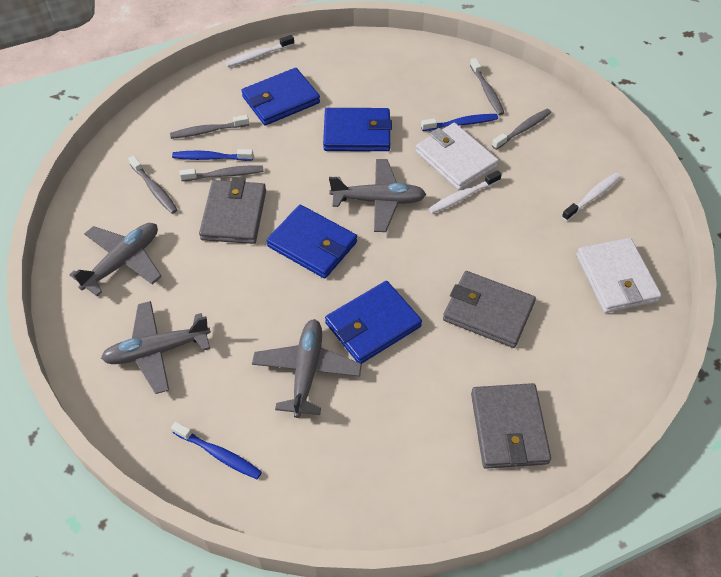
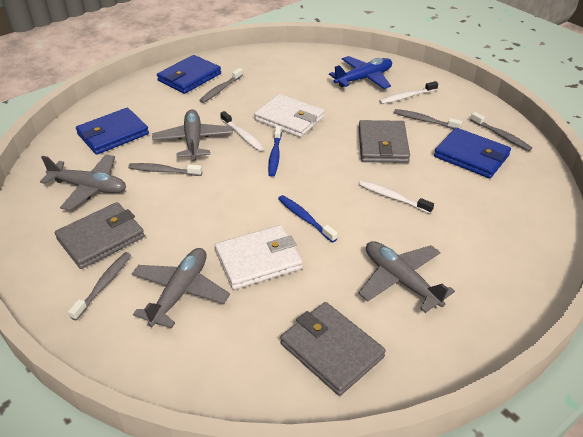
blue plane: 0 -> 1
blue toothbrush: 3 -> 2
blue wallet: 4 -> 3

